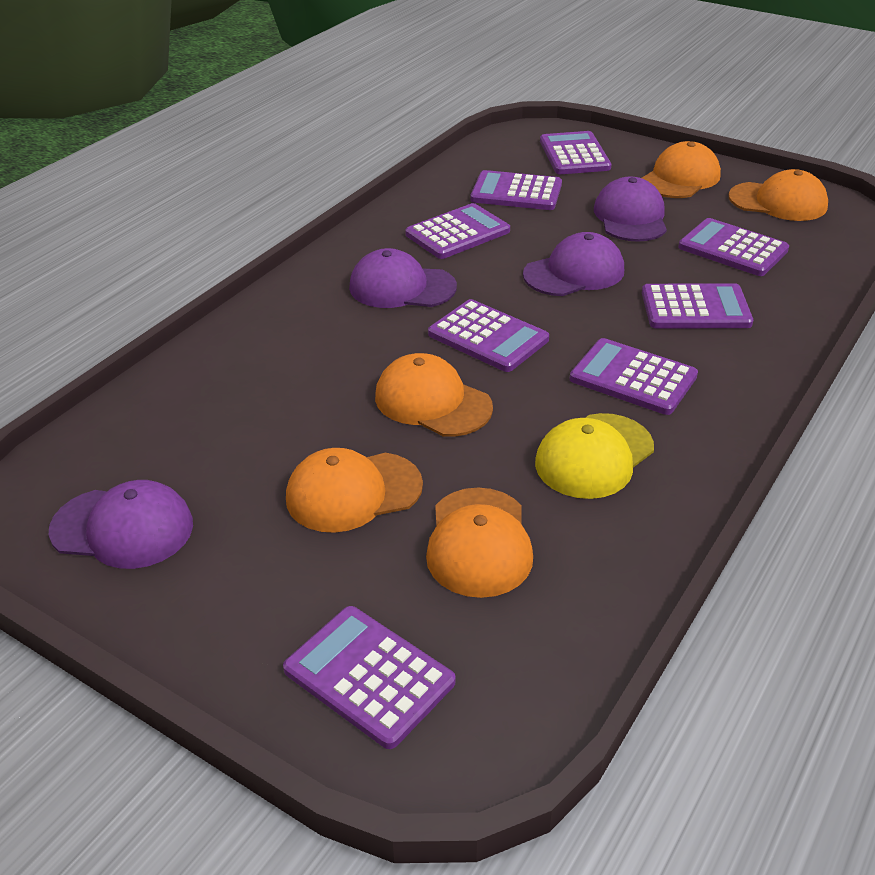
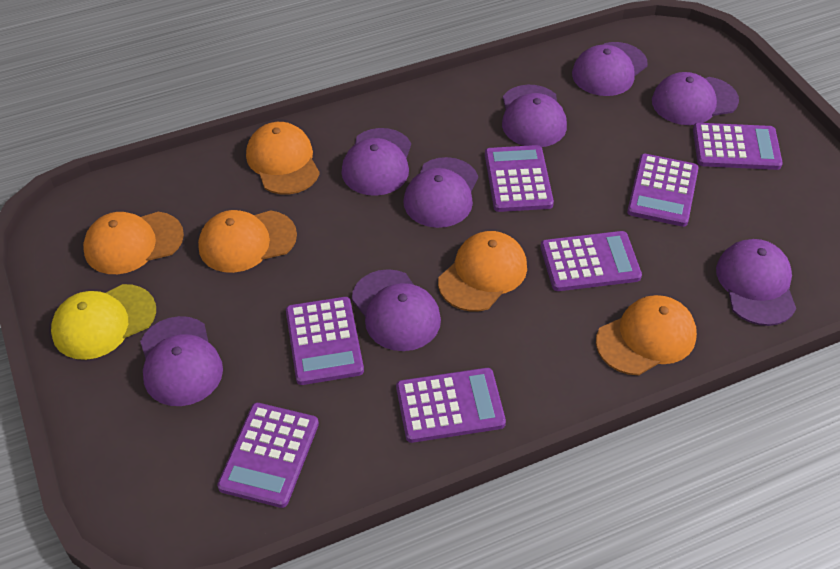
purple calculator: 8 -> 7
purple cap: 4 -> 8

